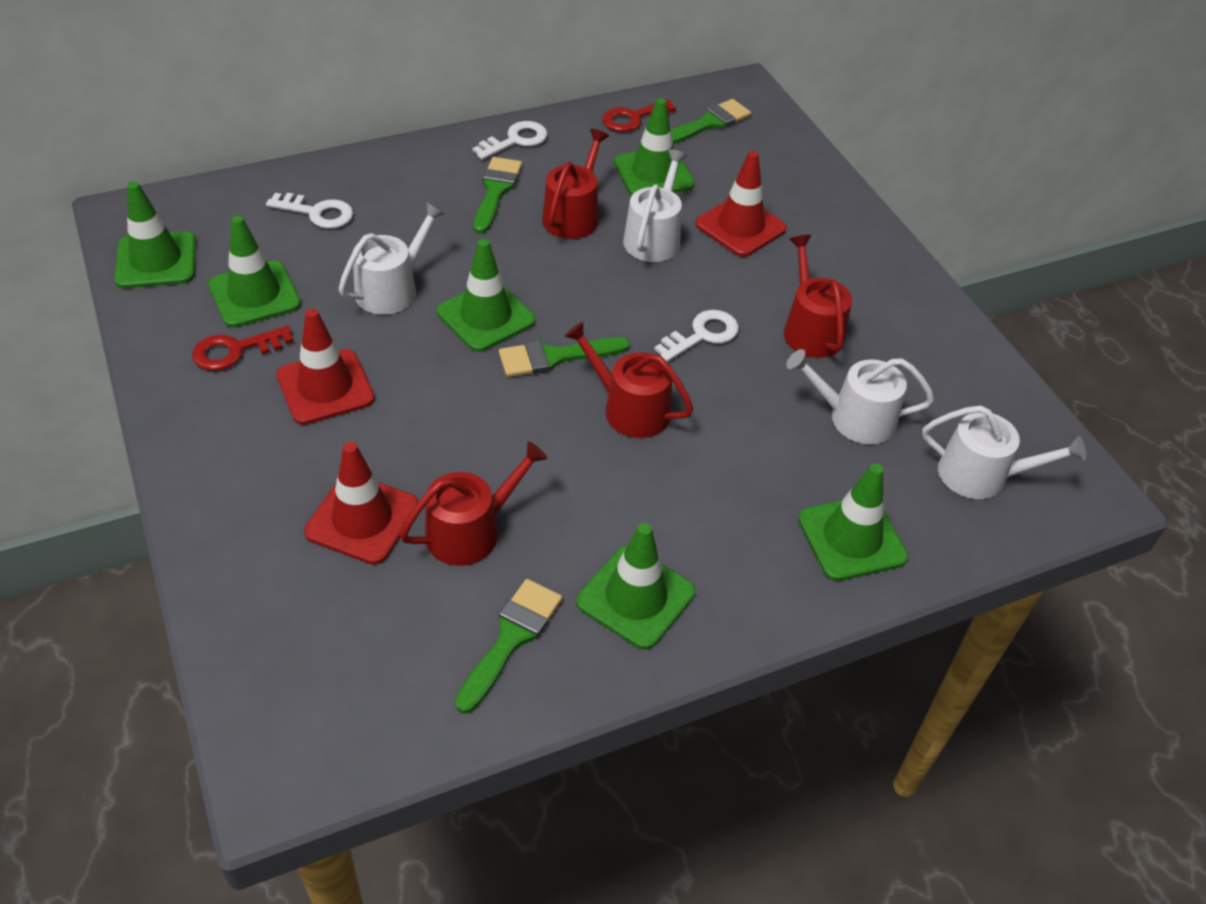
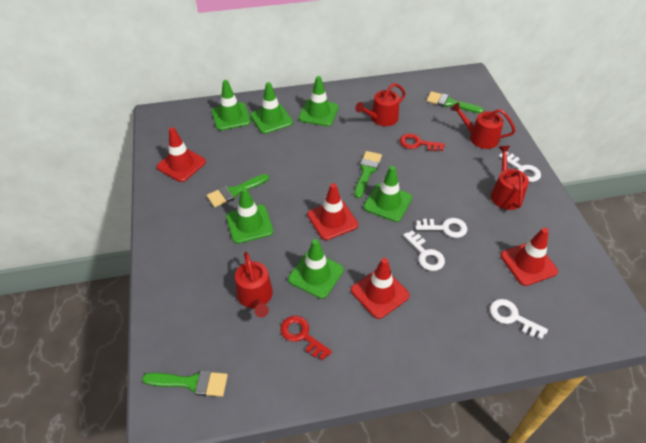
red traffic cone: 3 -> 4
white key: 3 -> 4
white watering can: 4 -> 0

